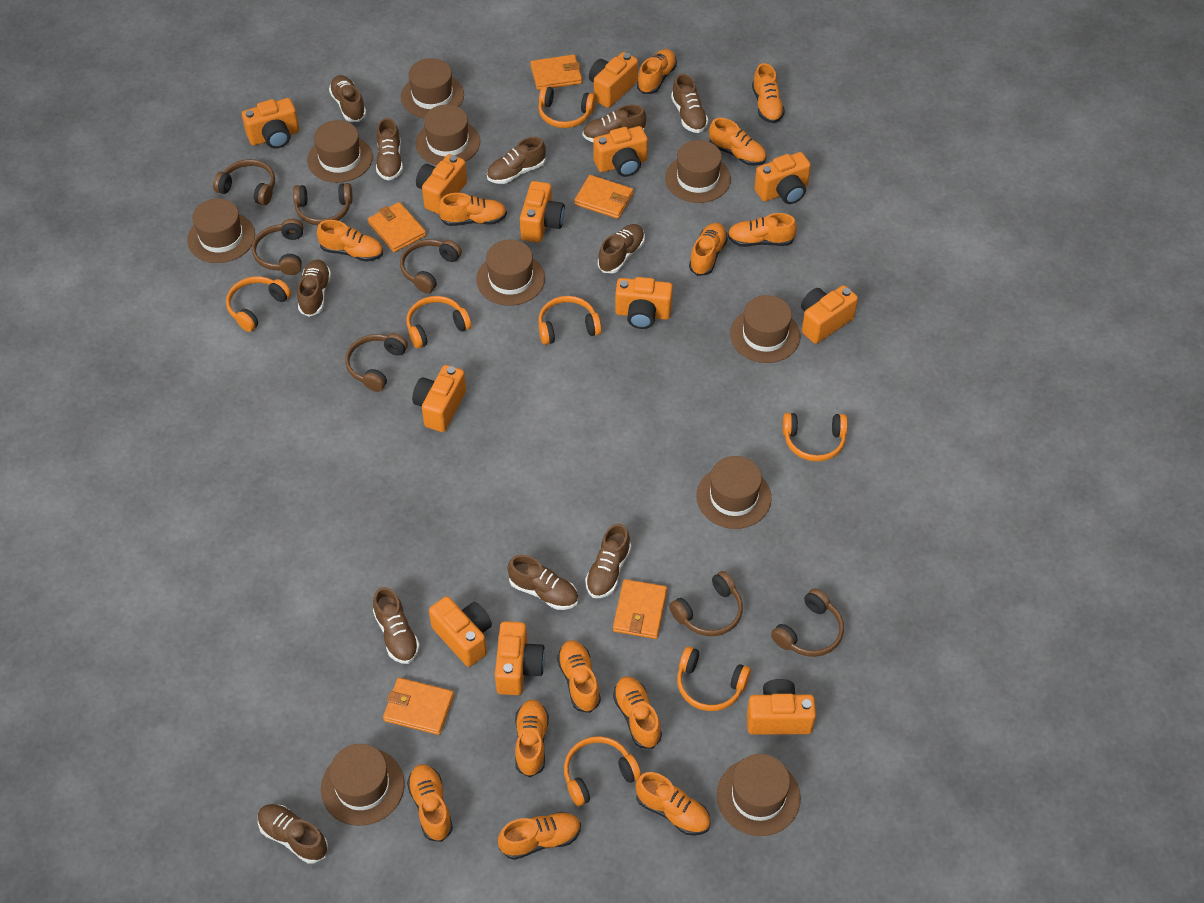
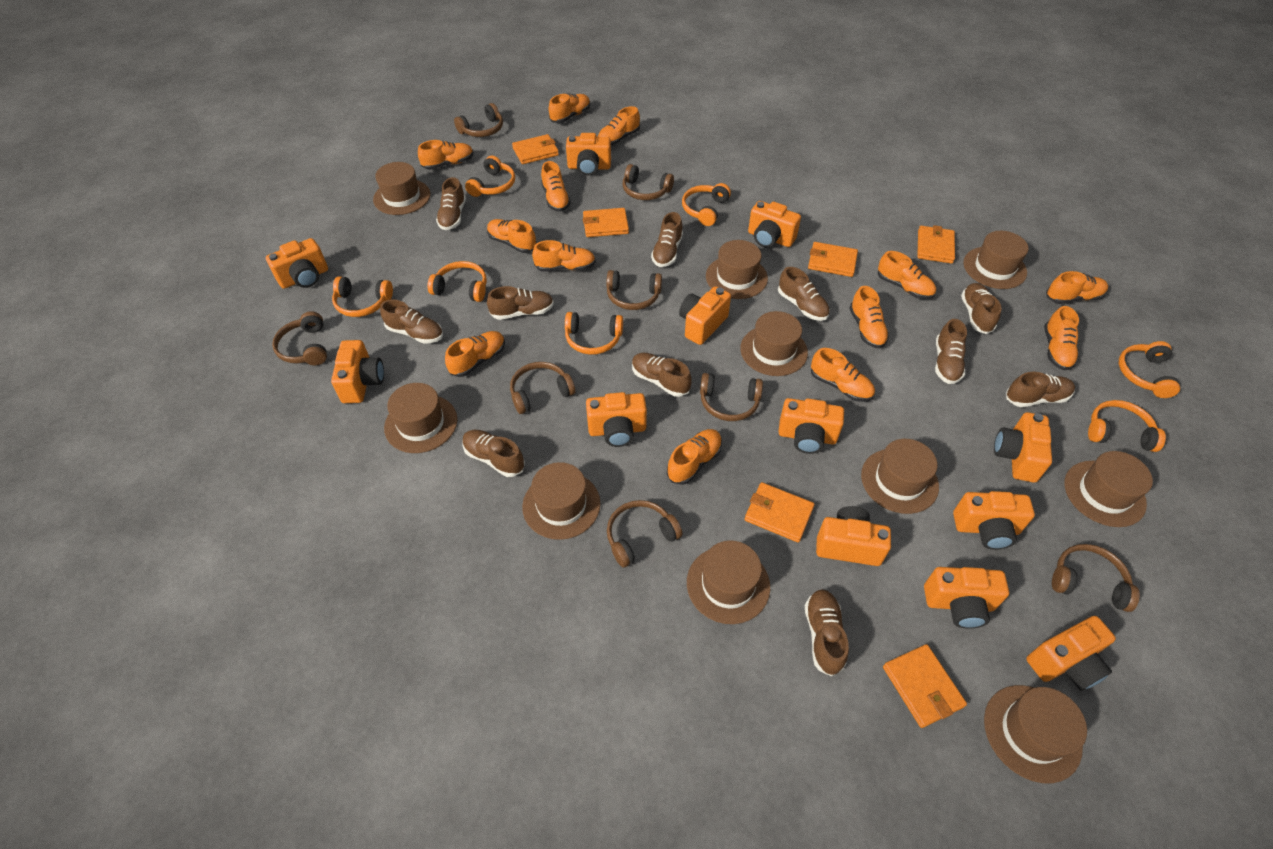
brown headphones: 7 -> 8
orange wallet: 5 -> 6

